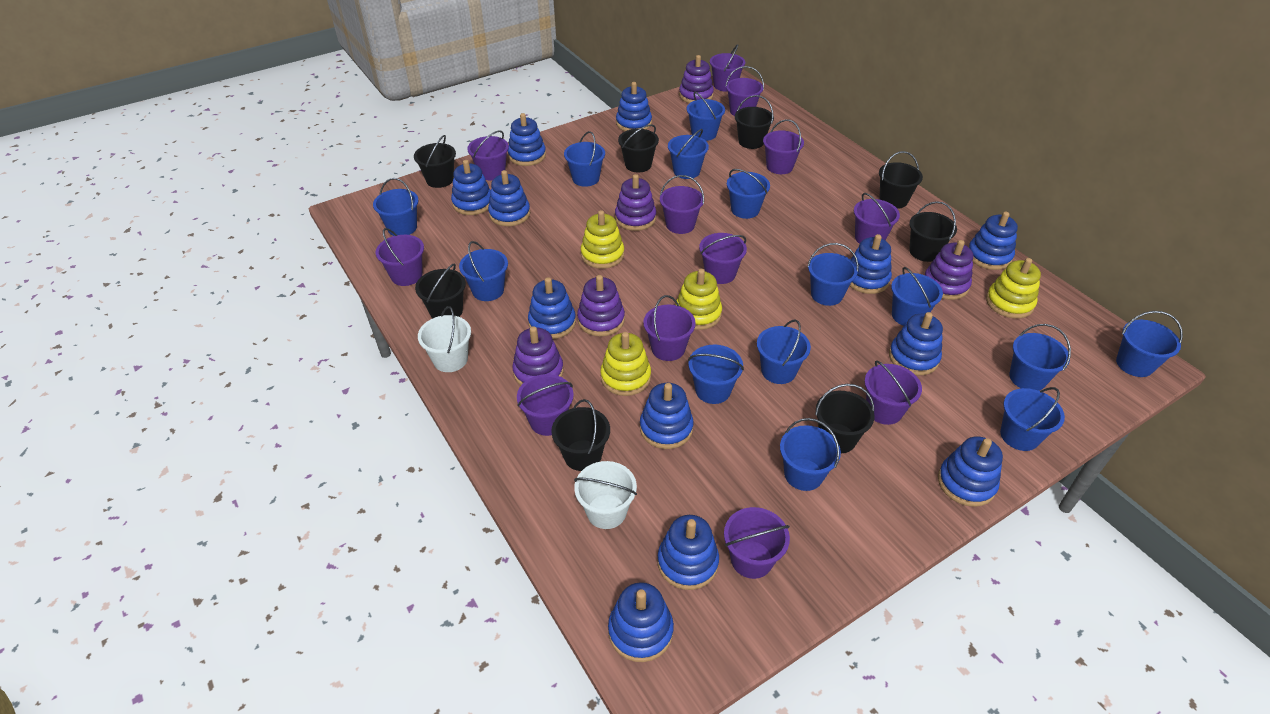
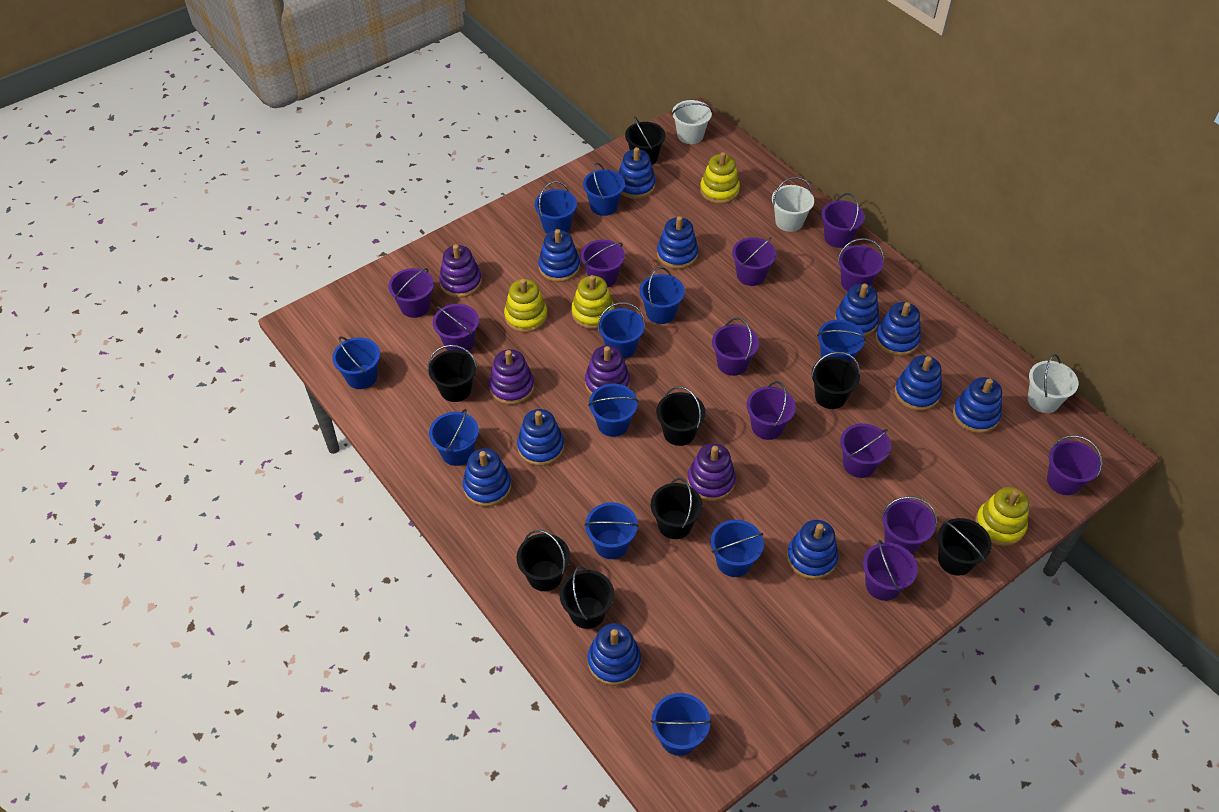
blue bucket: 14 -> 11
blue stacking toy: 12 -> 11
purple stacking toy: 5 -> 4
white bucket: 2 -> 3

